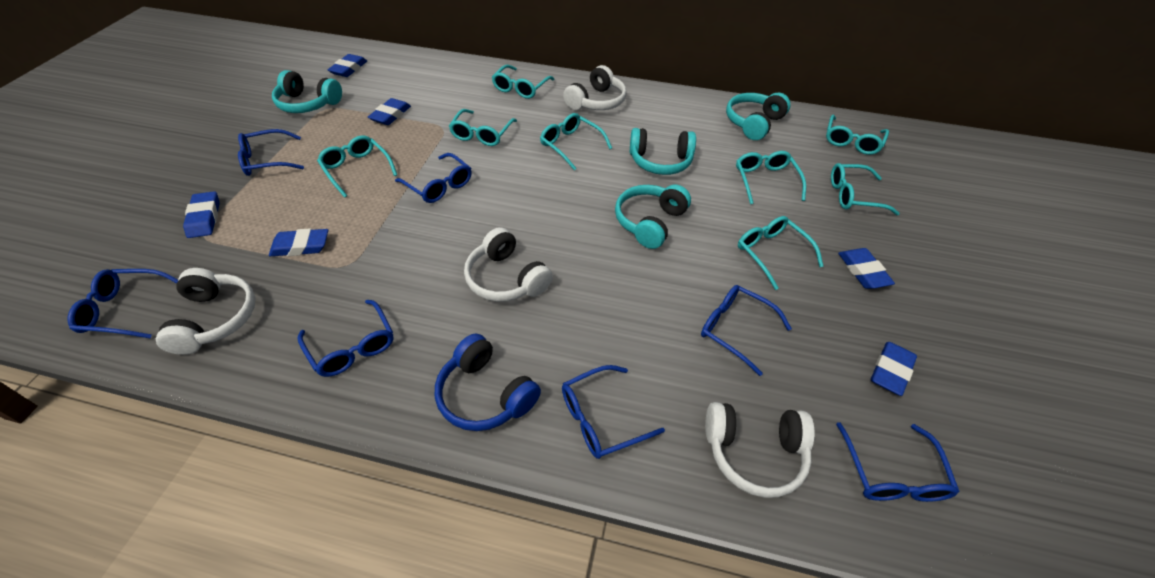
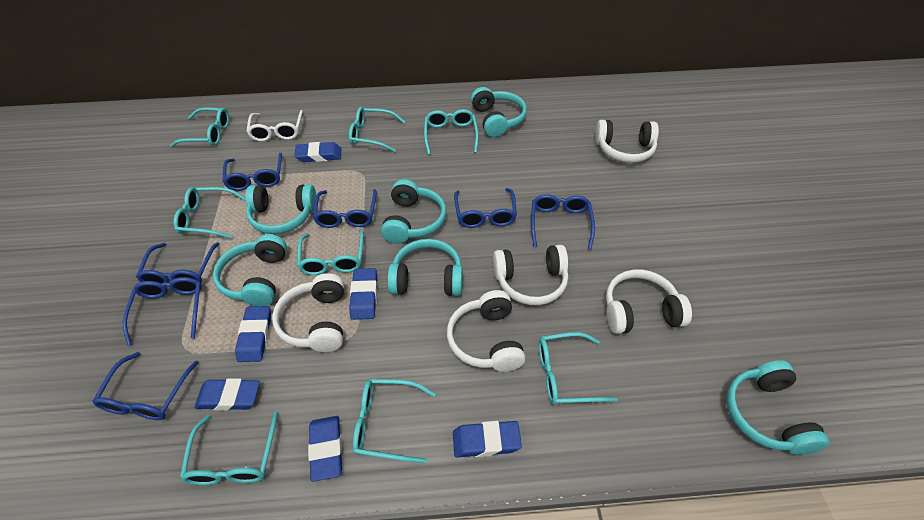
blue headphones: 1 -> 0
turquoise headphones: 4 -> 6
white glasses: 0 -> 1
white headphones: 4 -> 5

